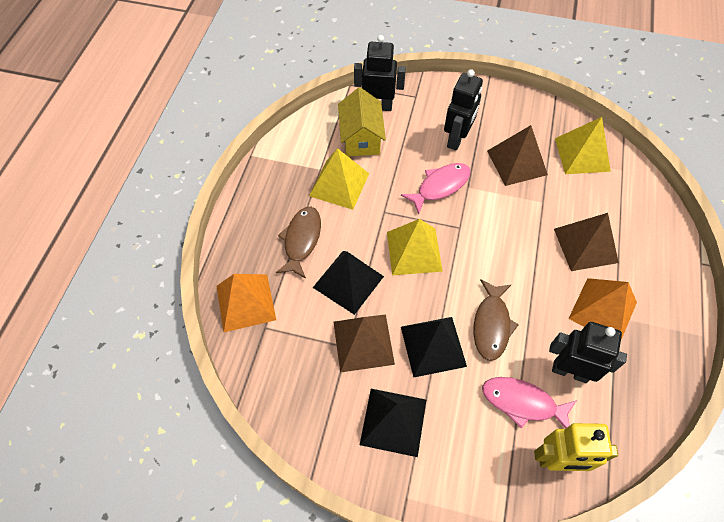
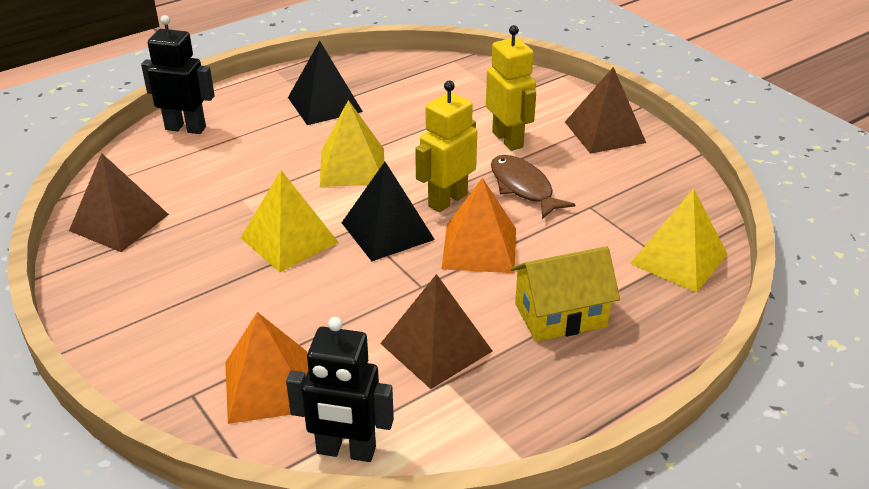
black pyramid: 3 -> 2
black robot: 3 -> 2
brown fish: 2 -> 1
pink fish: 2 -> 0
yellow robot: 1 -> 2

